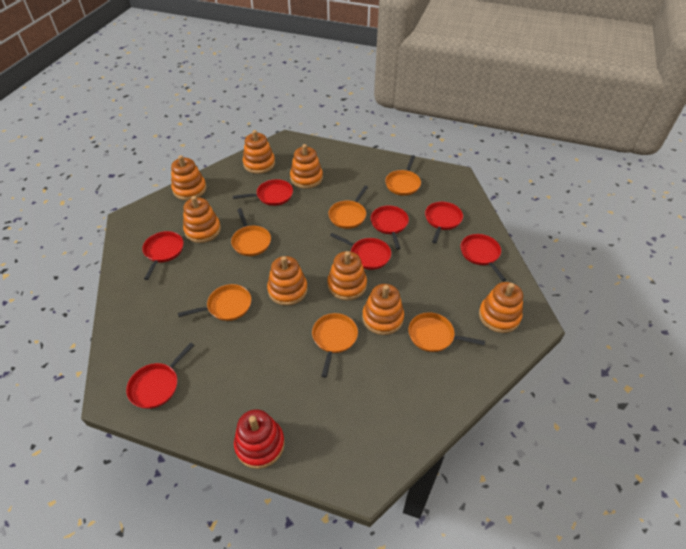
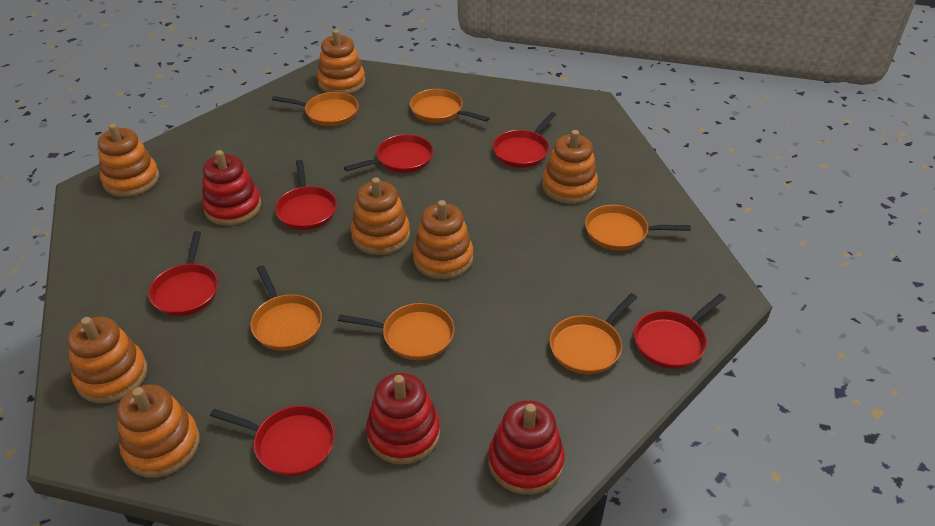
orange stacking toy: 8 -> 7
red pan: 7 -> 6
red stacking toy: 1 -> 3

